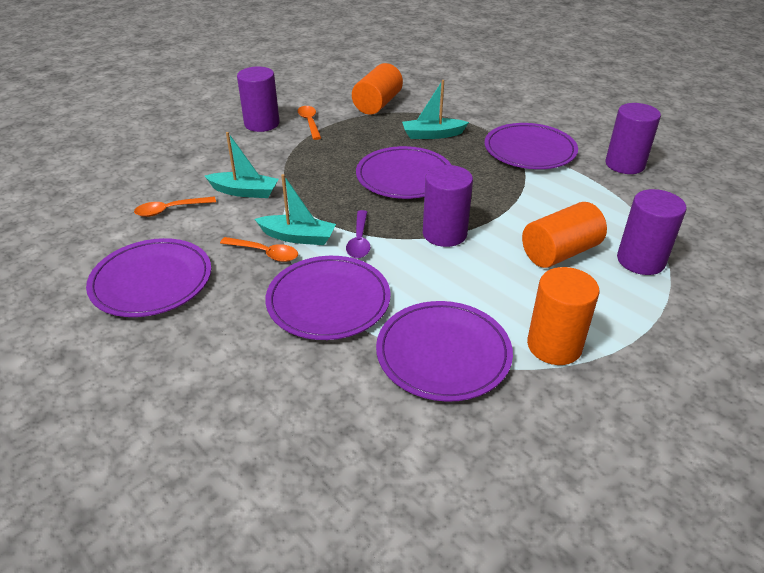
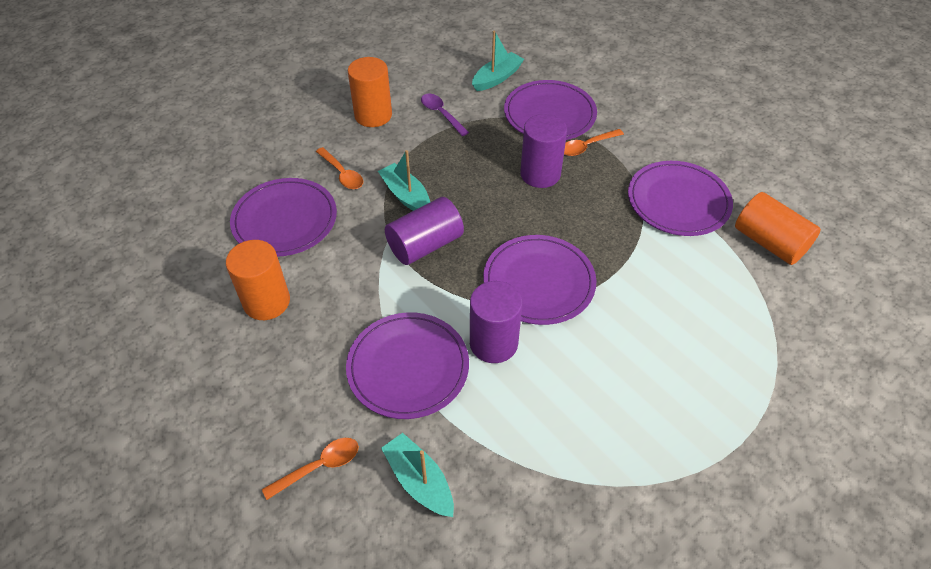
purple cylinder: 4 -> 3

